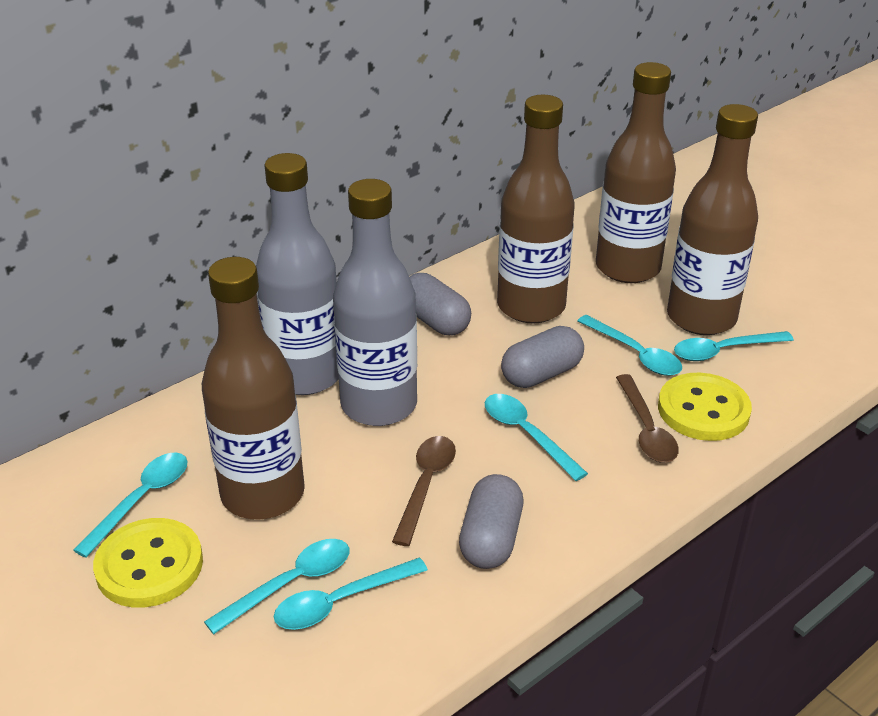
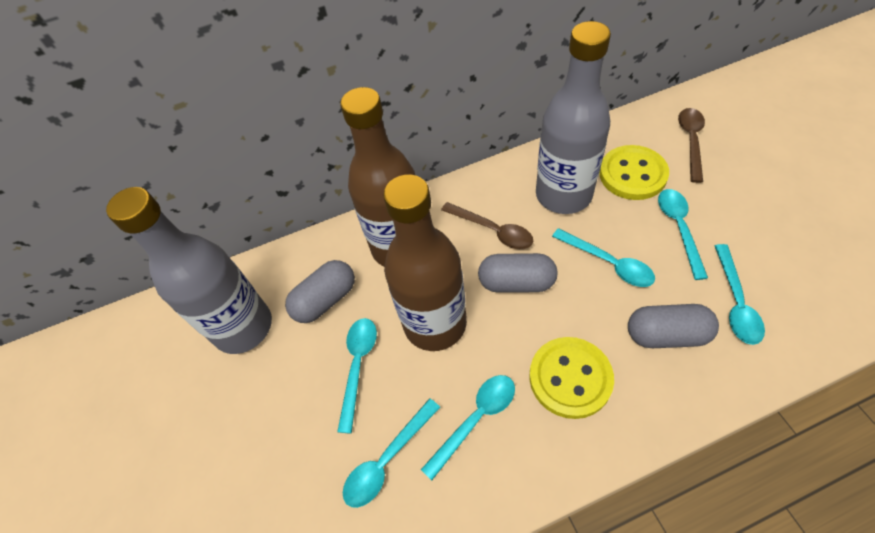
brown bottle: 4 -> 2

